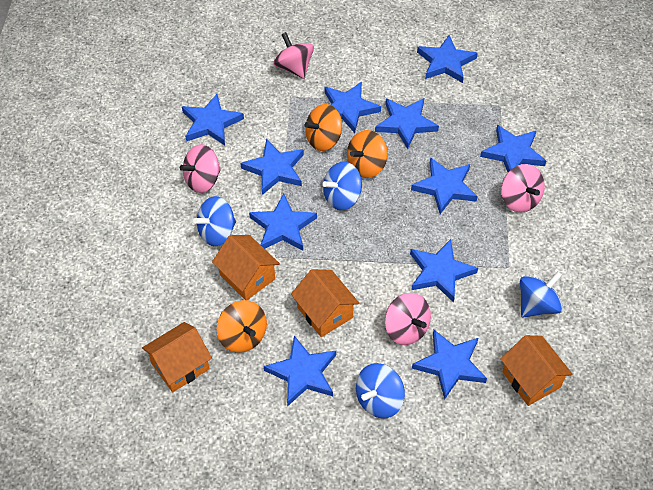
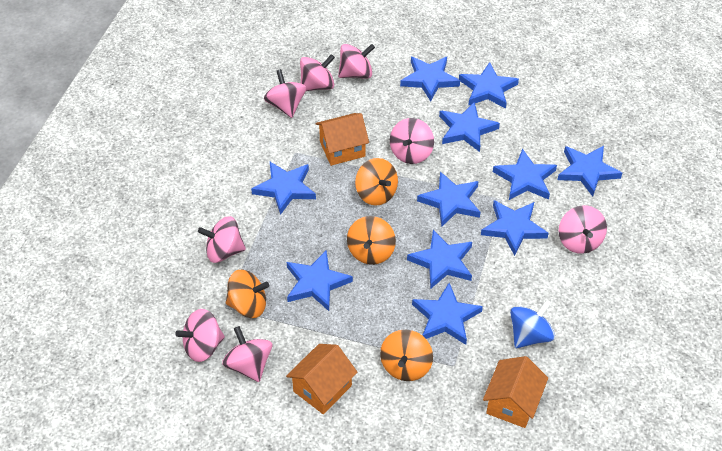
blue spinning top: 4 -> 1
orange house: 4 -> 3
orange spinning top: 3 -> 4
pink spinning top: 4 -> 8

